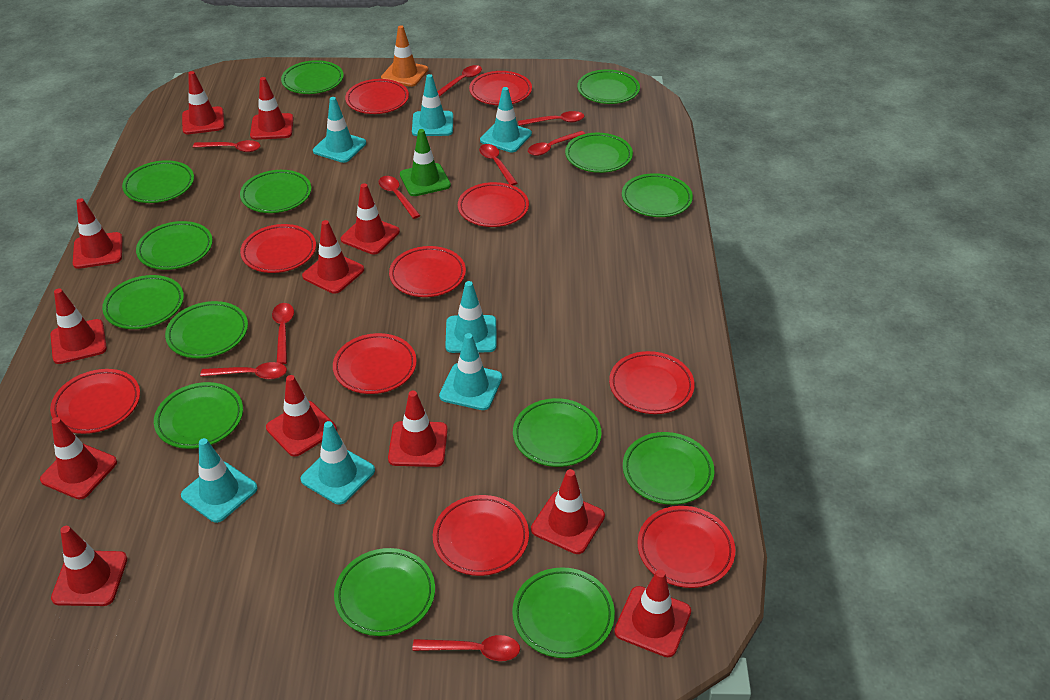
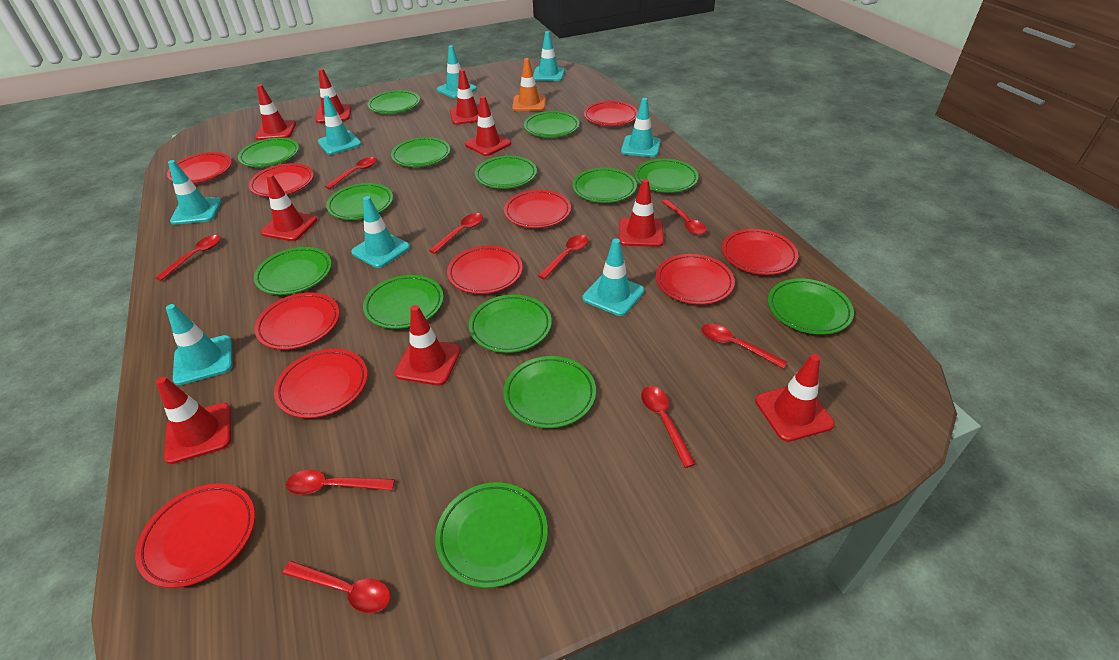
green traffic cone: 1 -> 0
red traffic cone: 12 -> 9
turquoise traffic cone: 7 -> 8

